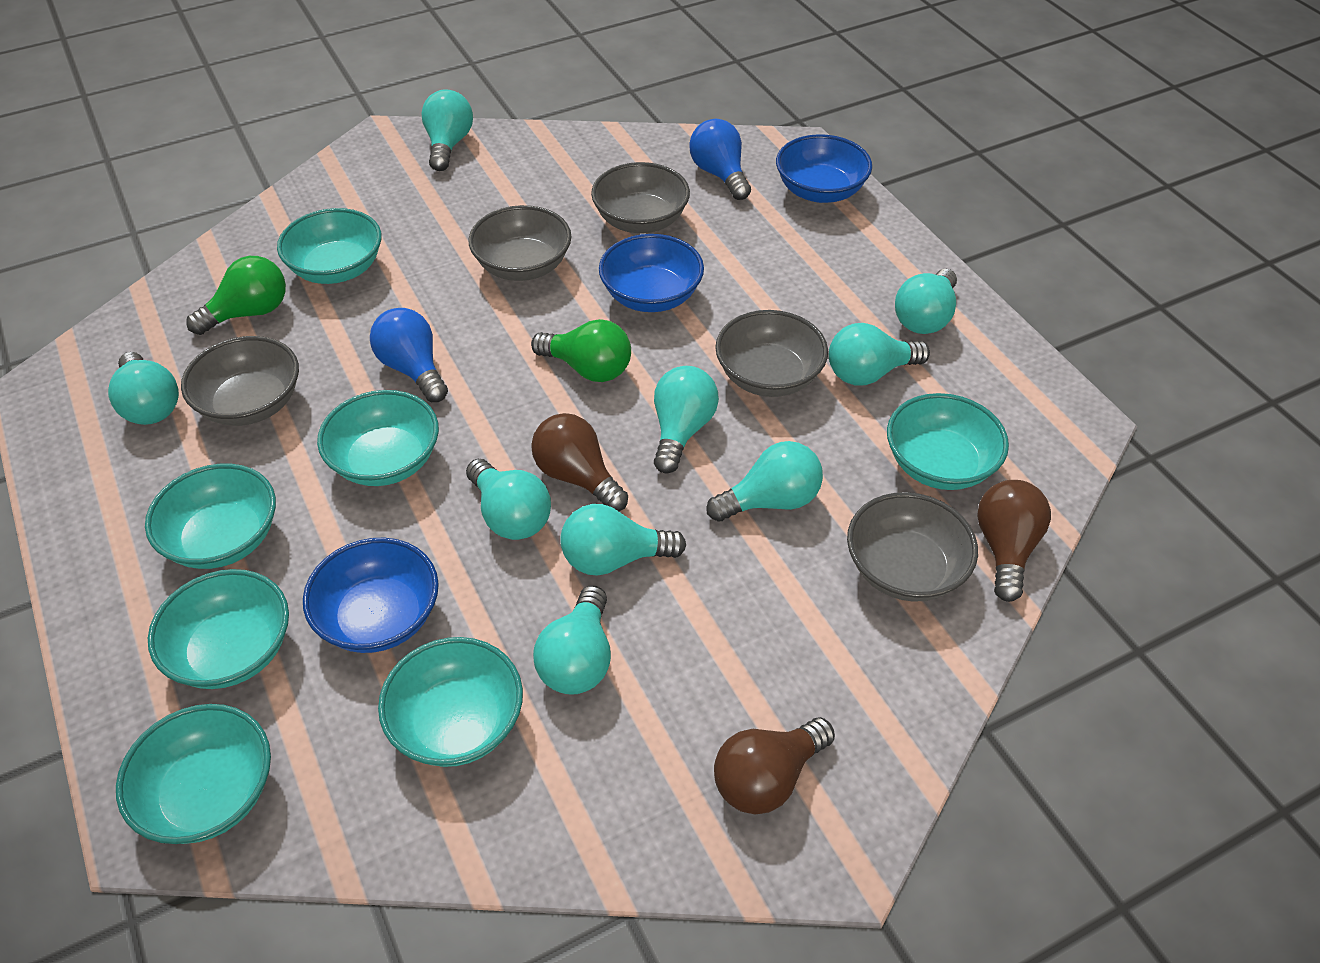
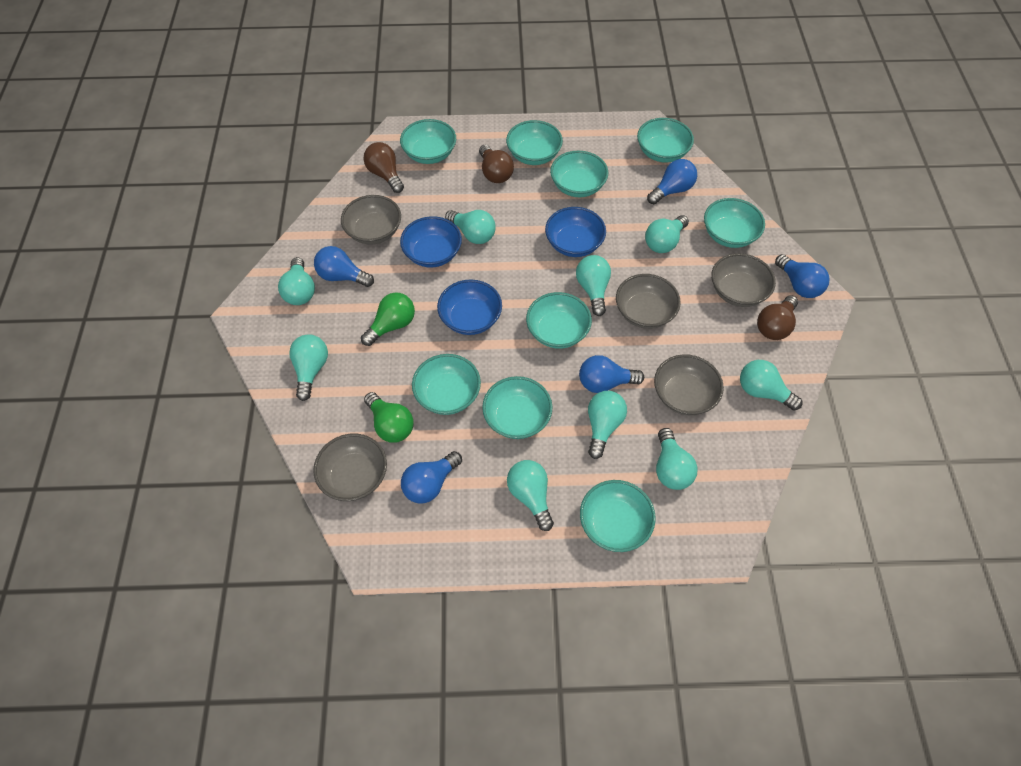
blue light bulb: 2 -> 5
turquoise bowl: 7 -> 9

